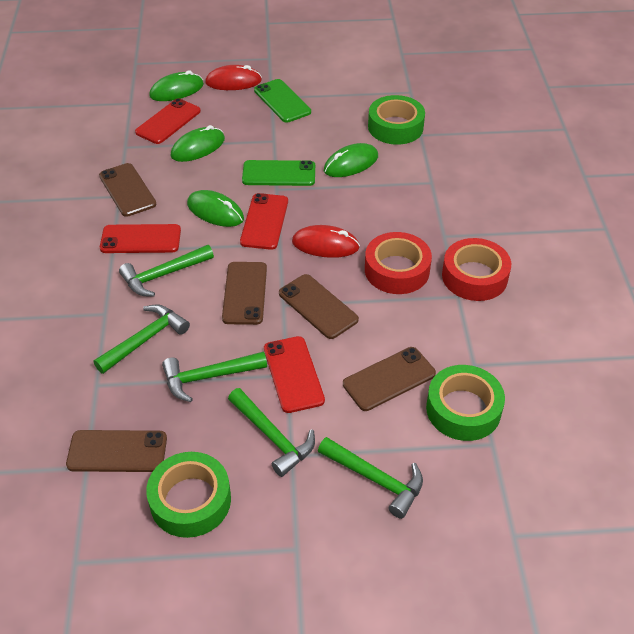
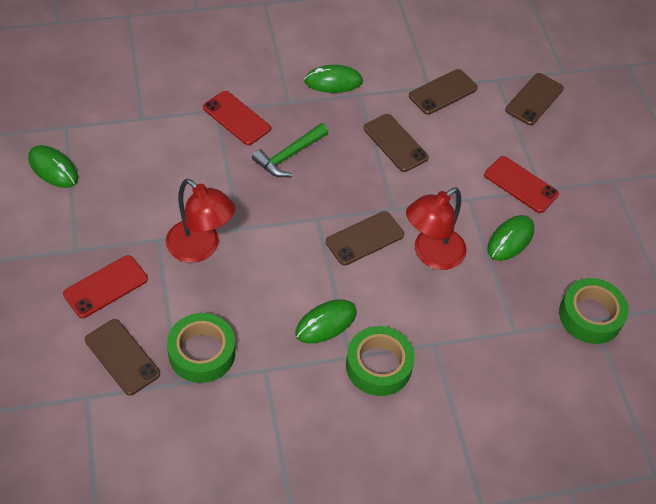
green hammer: 5 -> 1
green phone: 2 -> 0
red lamp: 0 -> 2
red mouse: 2 -> 0
red phone: 4 -> 3
red tape: 2 -> 0

